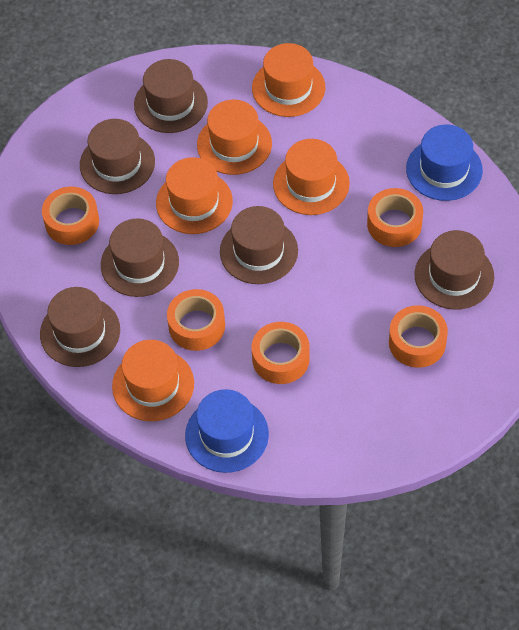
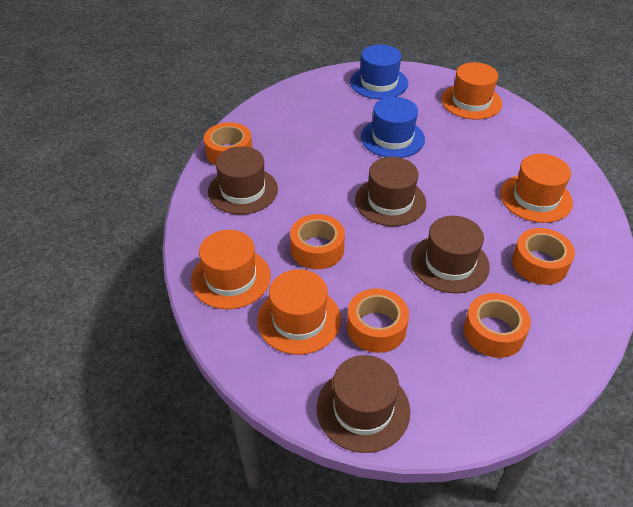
brown hat: 6 -> 4
orange hat: 5 -> 4

